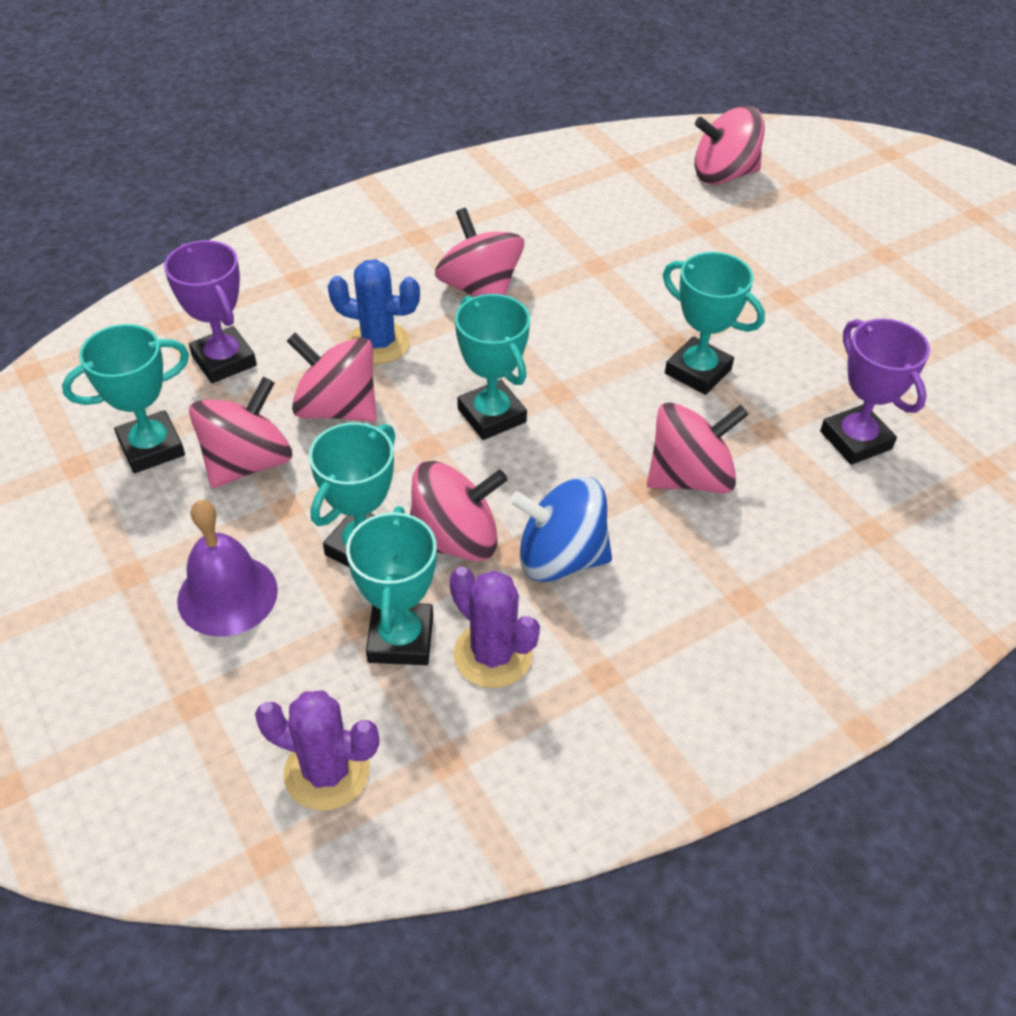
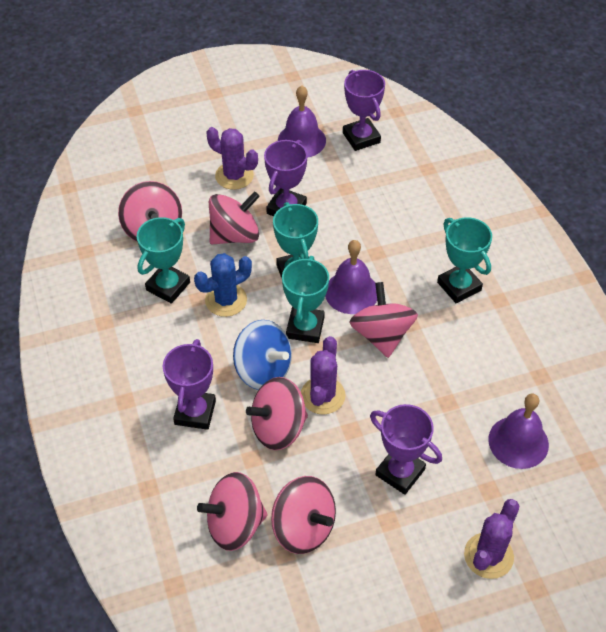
purple bell: 1 -> 3
purple cactus: 2 -> 3
purple trophy: 2 -> 4
turquoise trophy: 5 -> 4

